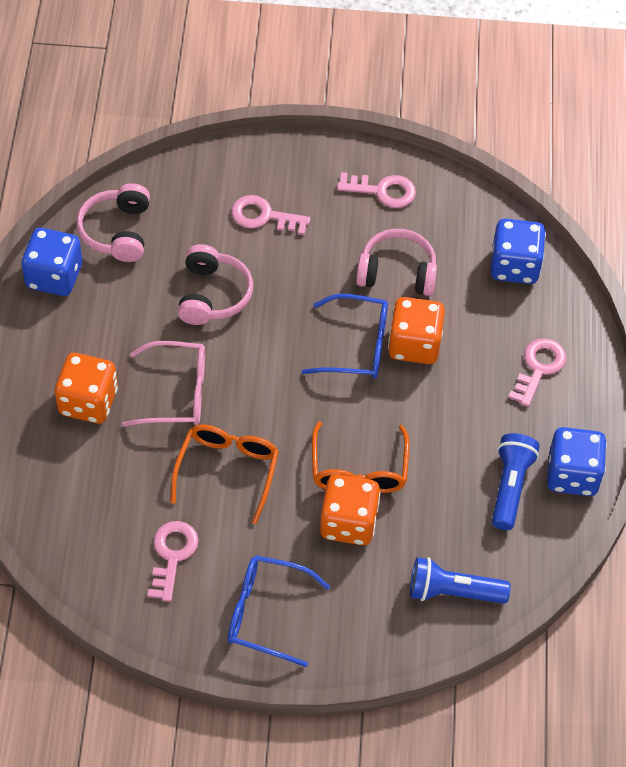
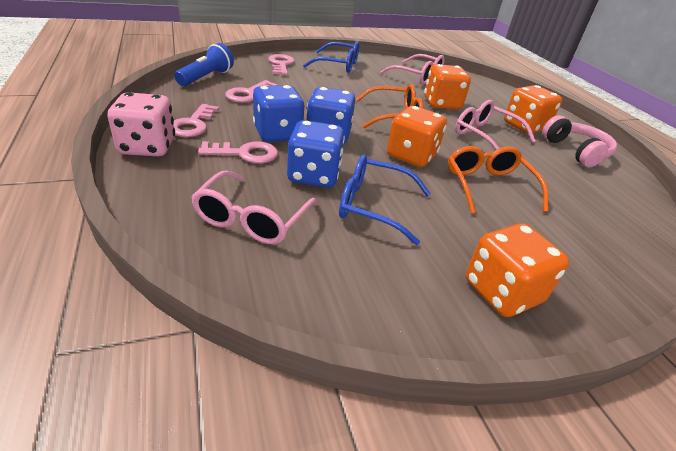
blue flashlight: 2 -> 1
orange dice: 3 -> 4
pink dice: 0 -> 1
pink glasses: 1 -> 3
pink headphones: 3 -> 1

